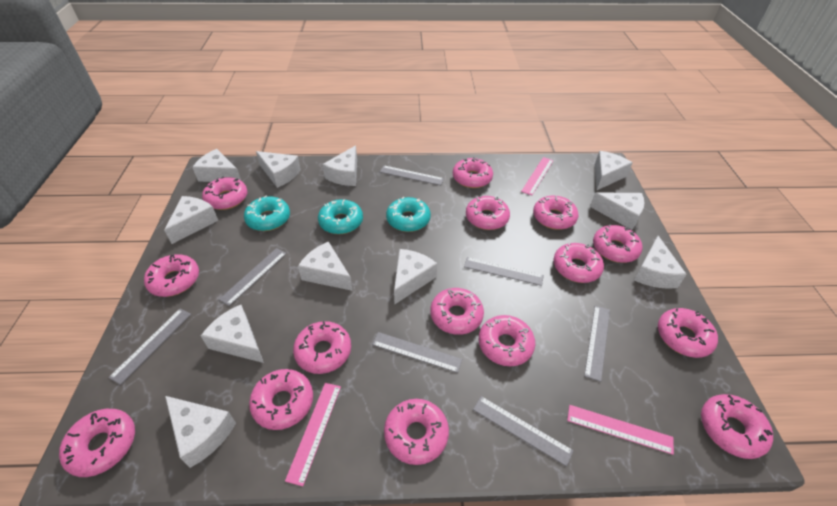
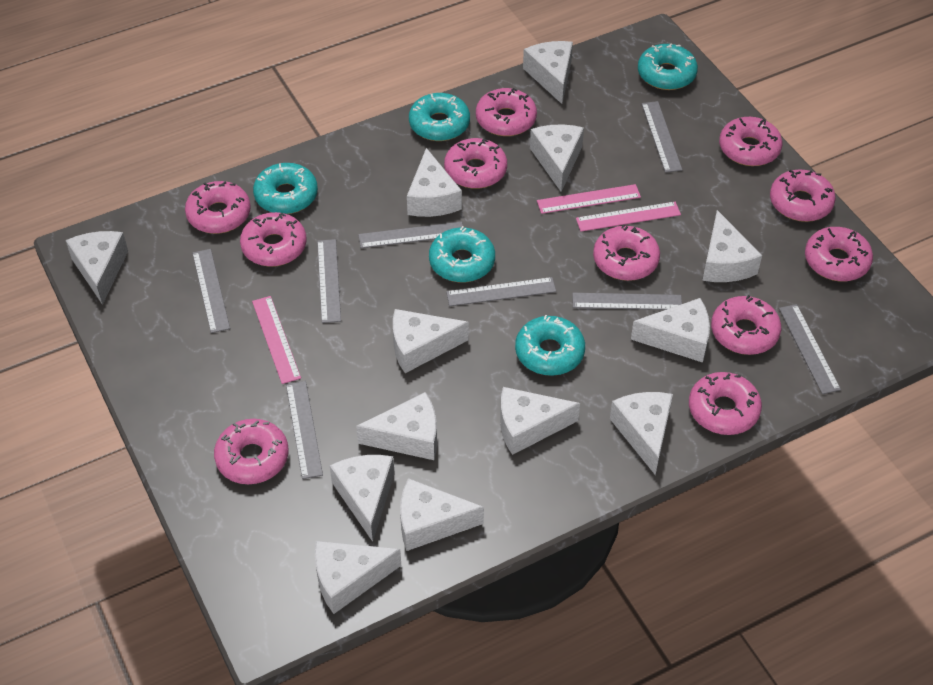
grey ruler: 7 -> 8
pink donut: 15 -> 11
turquoise donut: 3 -> 5
white cheese: 11 -> 13

